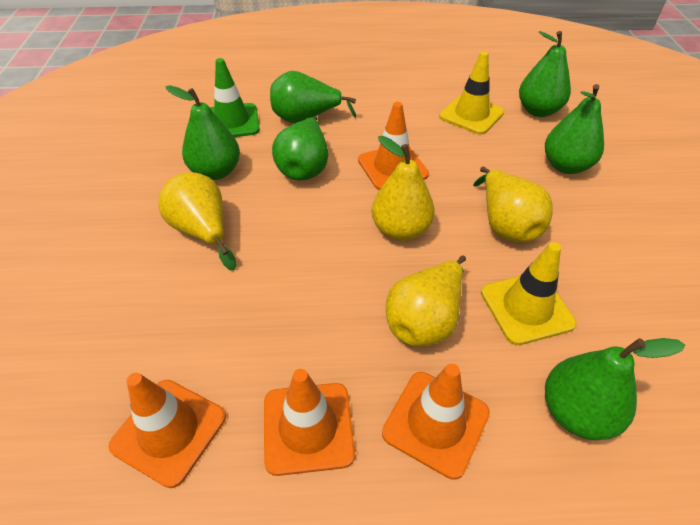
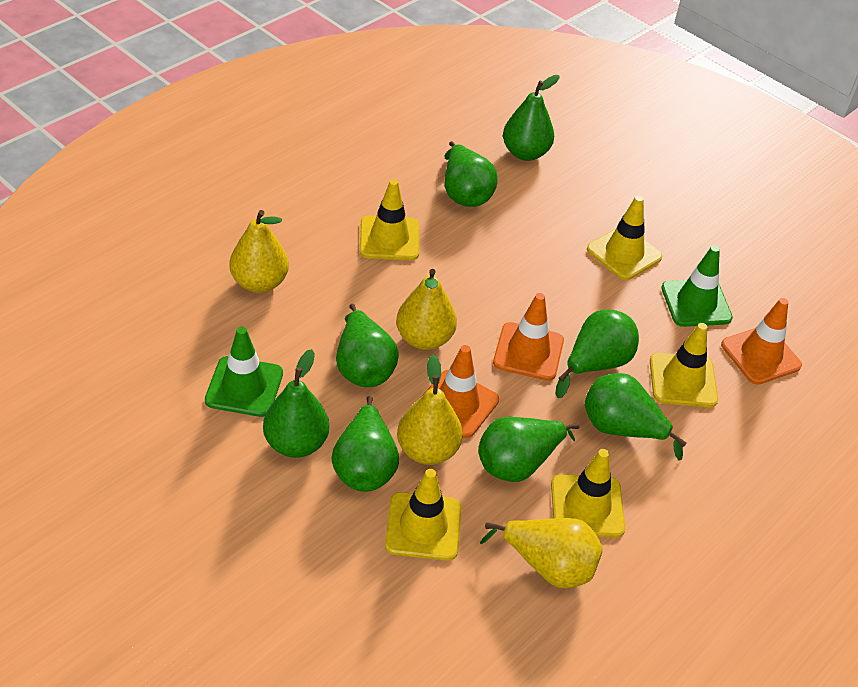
green pear: 6 -> 8
green traffic cone: 1 -> 2
orange traffic cone: 4 -> 3
yellow traffic cone: 2 -> 5

